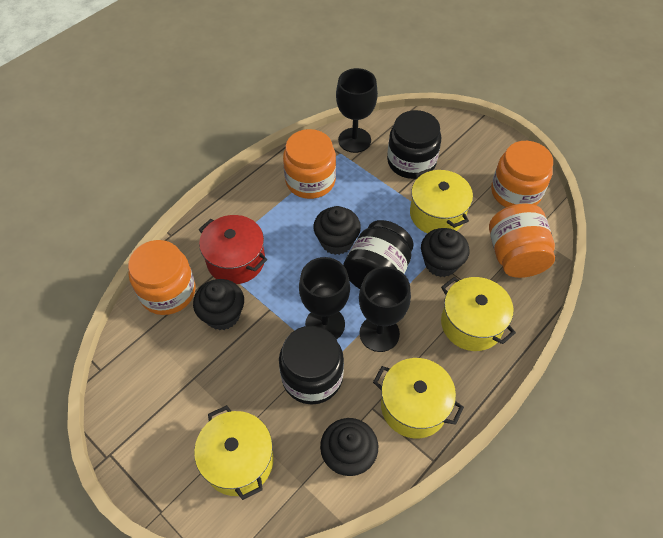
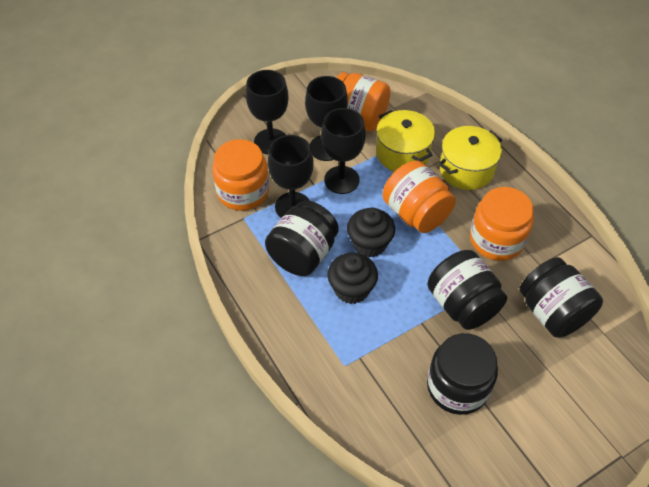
black cupcake: 4 -> 2
black goblet: 3 -> 4
black jar: 3 -> 4
red pot: 1 -> 0
yellow pot: 4 -> 2

